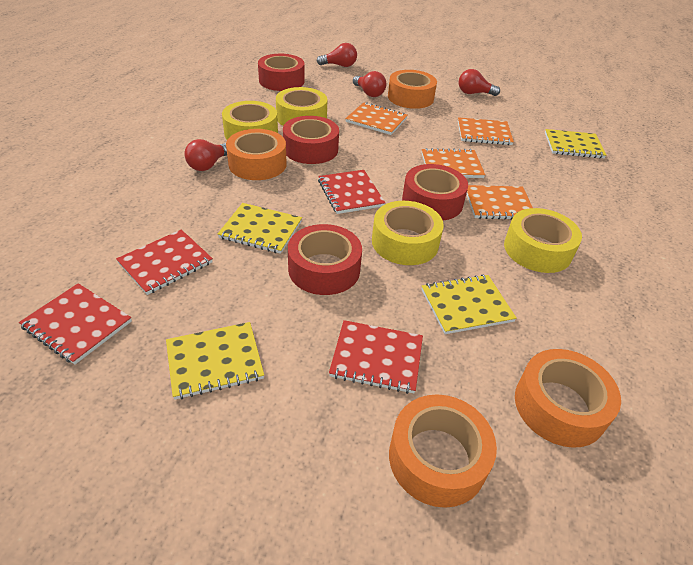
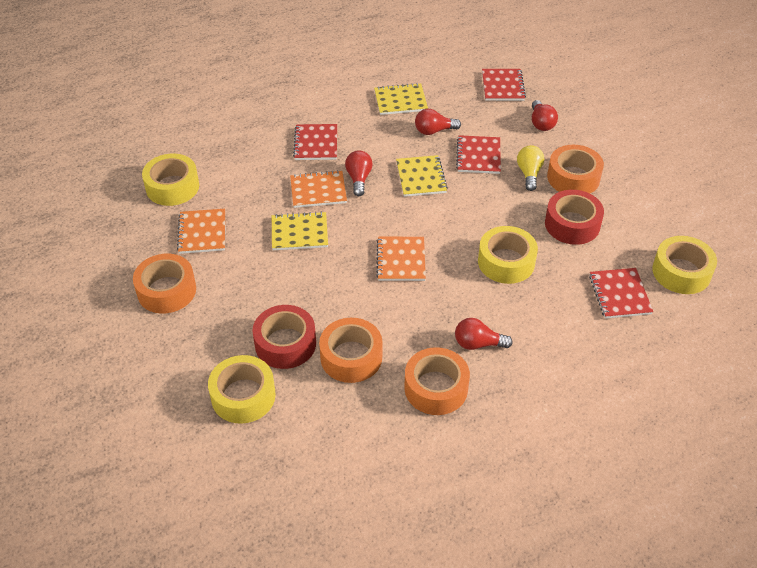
orange notebook: 4 -> 3
red tape: 4 -> 2
yellow light bulb: 0 -> 1
yellow notebook: 4 -> 3

